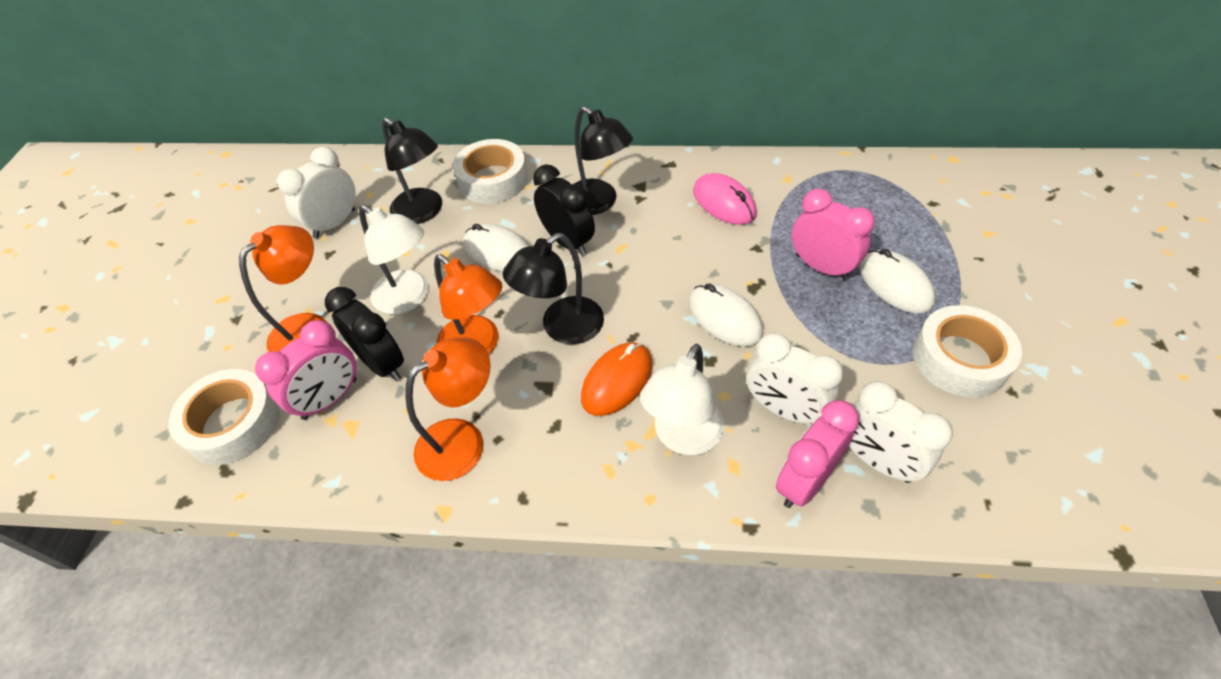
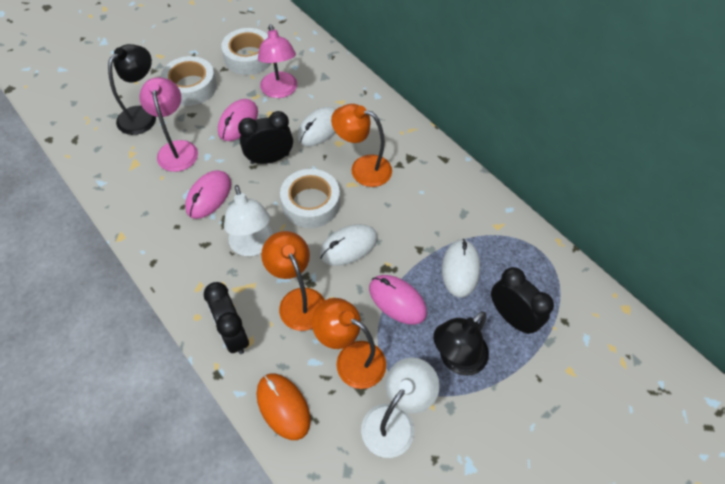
black clock: 2 -> 3
black lamp: 3 -> 2
pink clock: 3 -> 0
pink lamp: 0 -> 2
pink mouse: 1 -> 3
white clock: 3 -> 0

